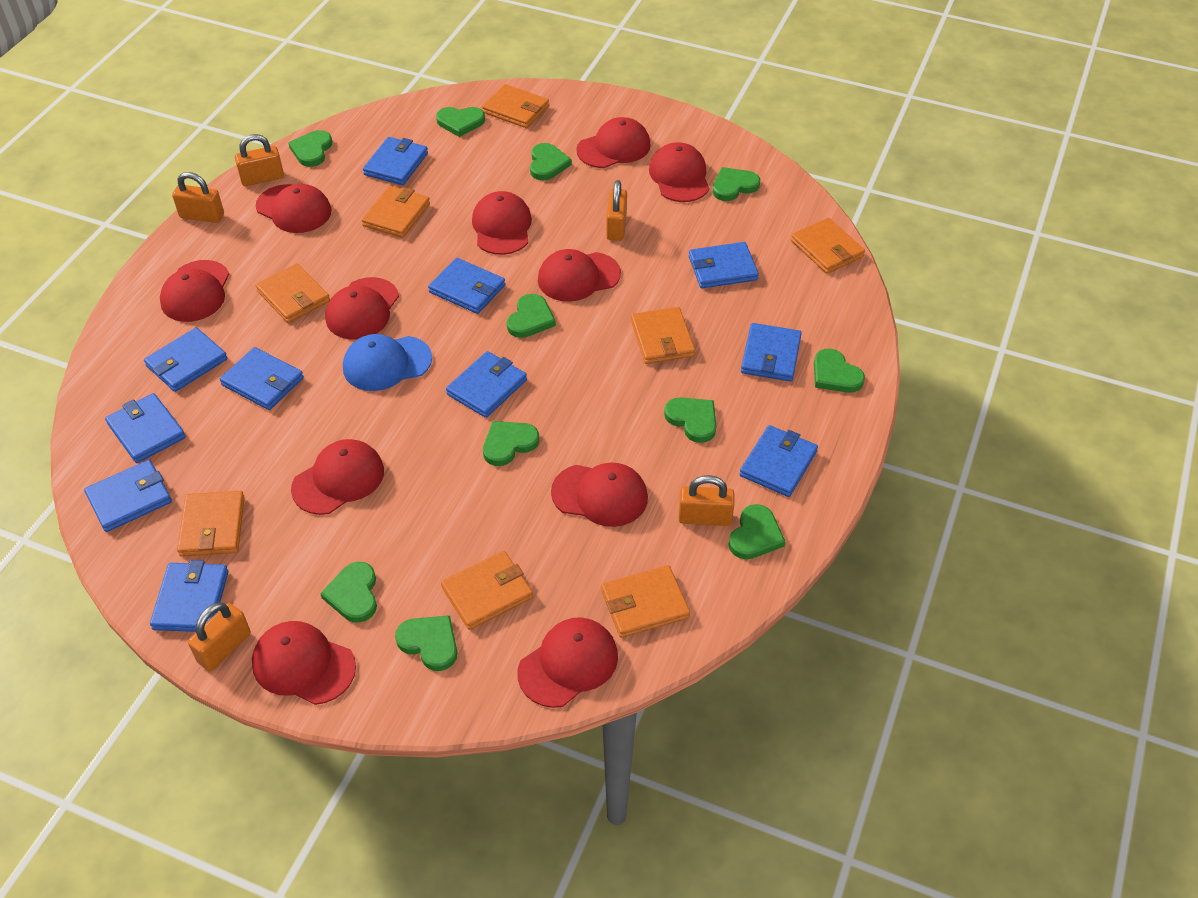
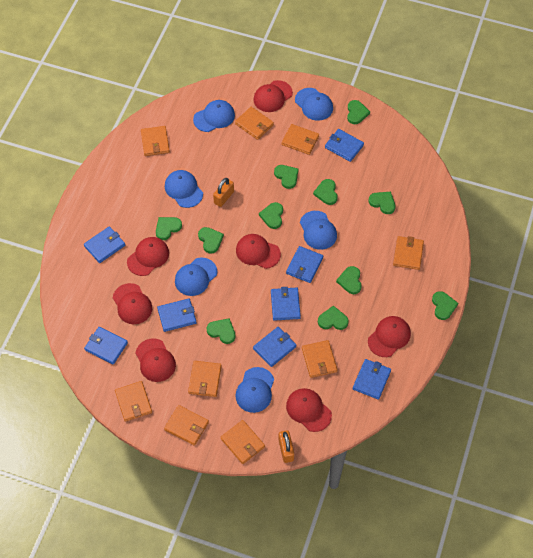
blue cap: 1 -> 6
blue wallet: 11 -> 8
orange padlock: 5 -> 2
orange wallet: 8 -> 9
red cap: 11 -> 7

